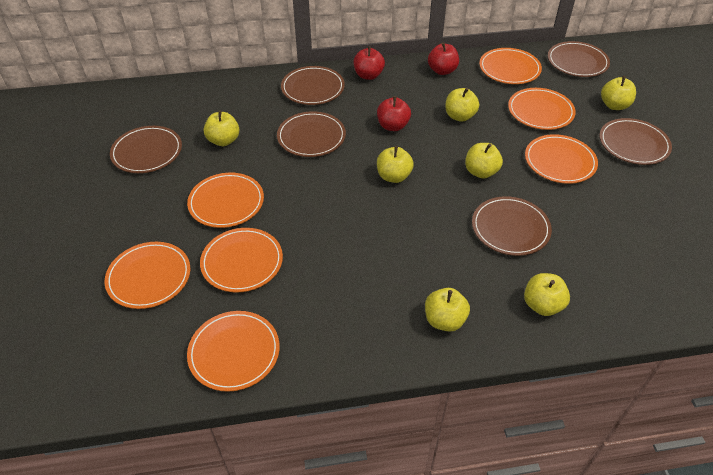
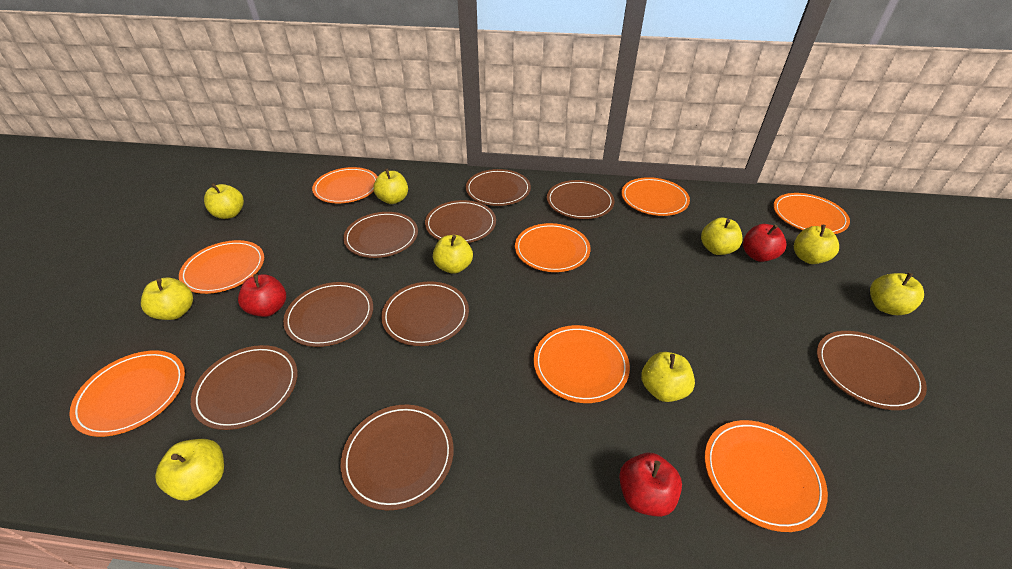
brown plate: 6 -> 9
orange plate: 7 -> 8
yellow apple: 7 -> 9

